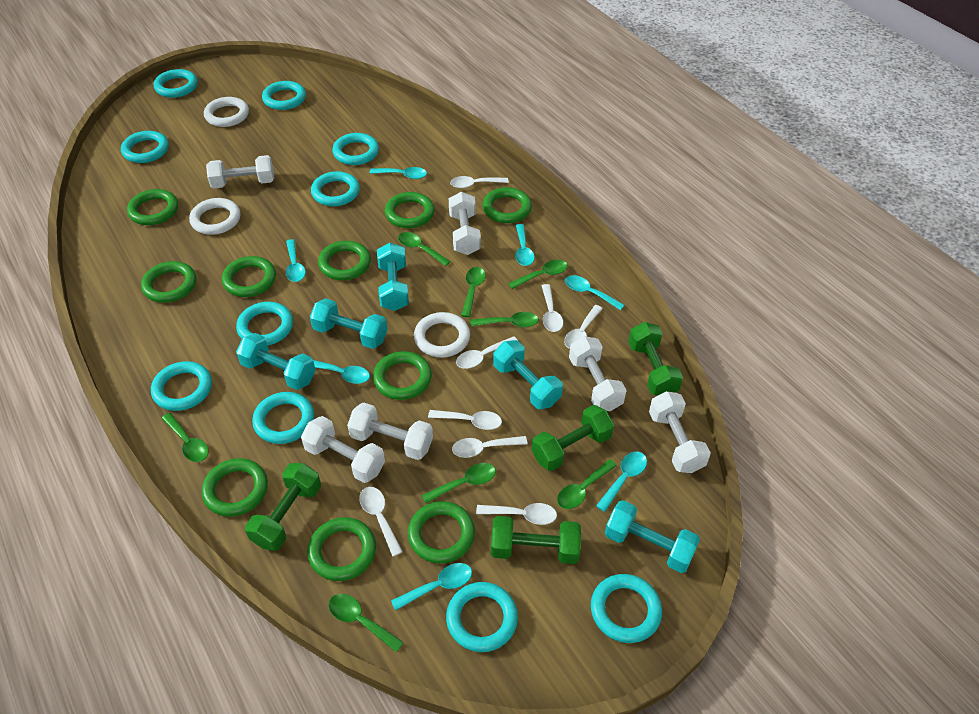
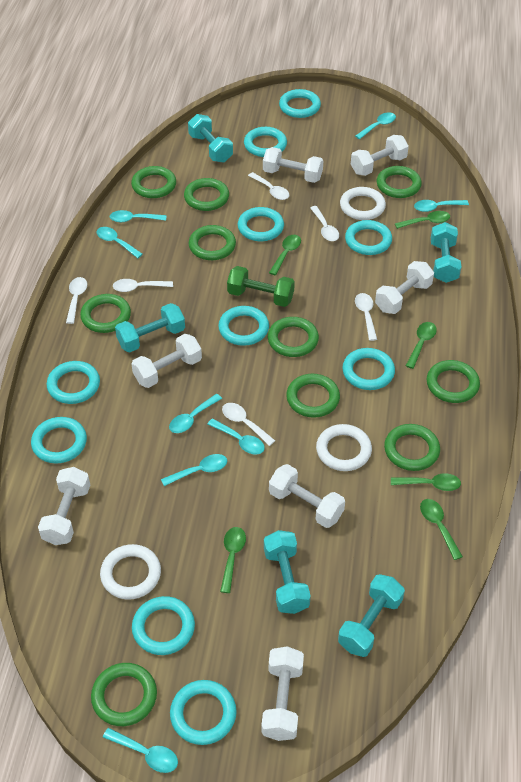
green dumbbell: 4 -> 1
green spoon: 8 -> 6
turquoise spoon: 7 -> 8
white dumbbell: 6 -> 7
white spoon: 8 -> 6

